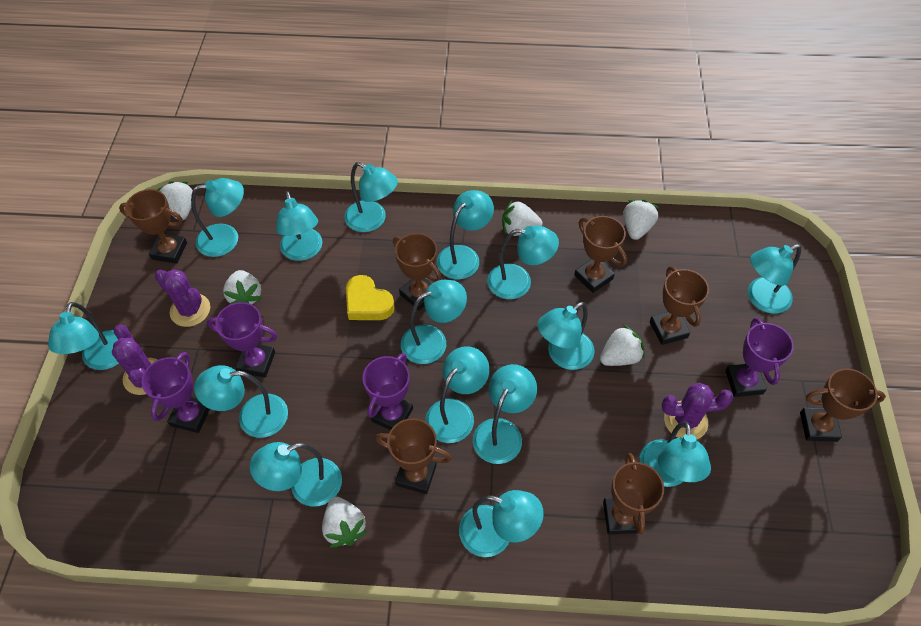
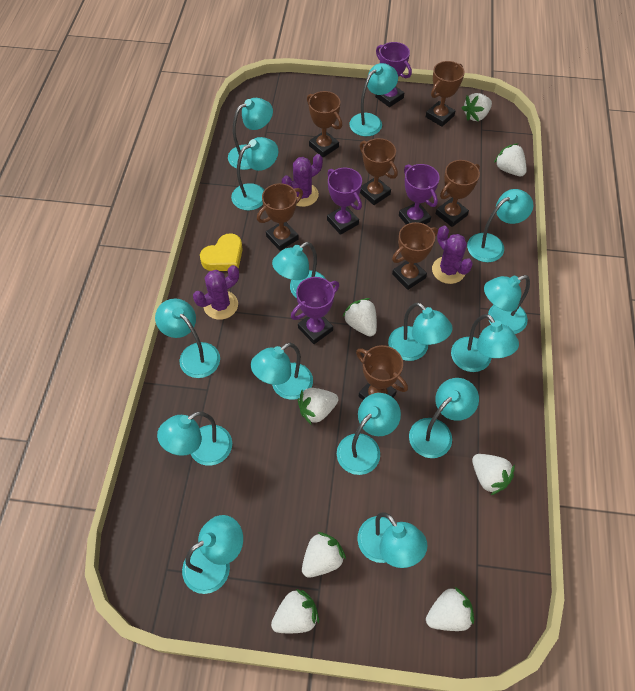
white strawberry: 6 -> 8

